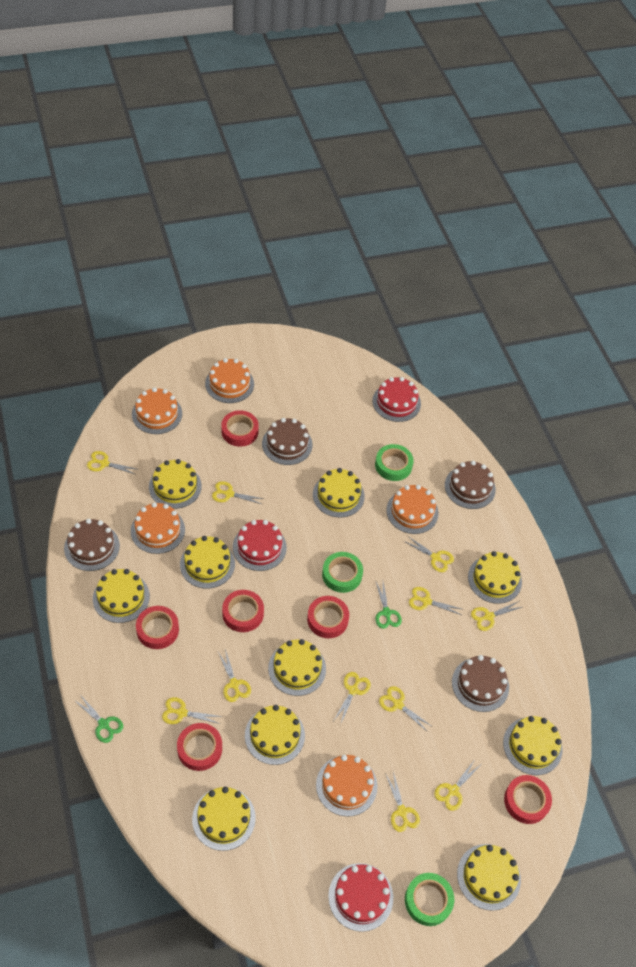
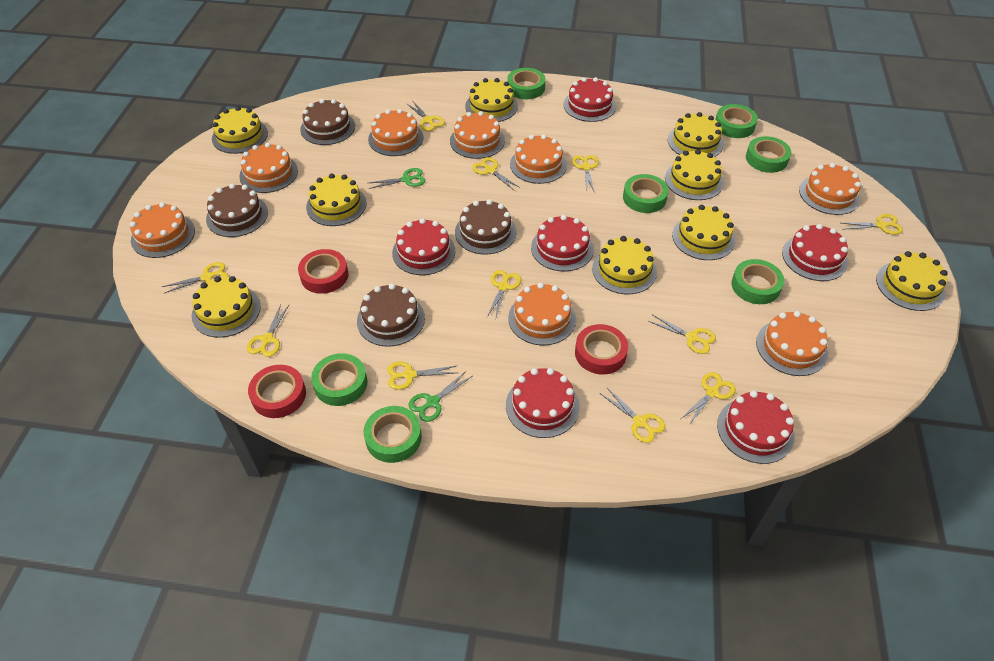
green tape: 3 -> 7
orange cake: 5 -> 8
red cake: 3 -> 6
red tape: 6 -> 3
yellow cake: 10 -> 9

